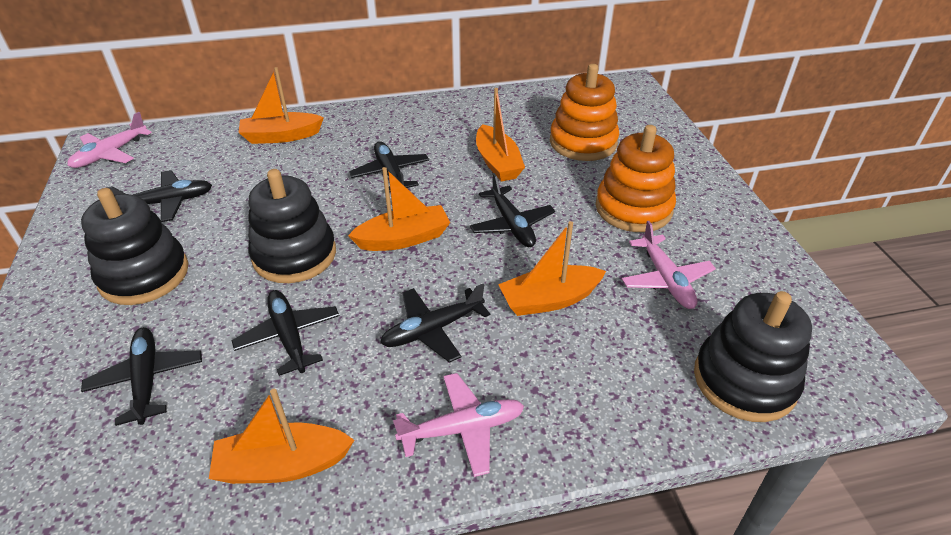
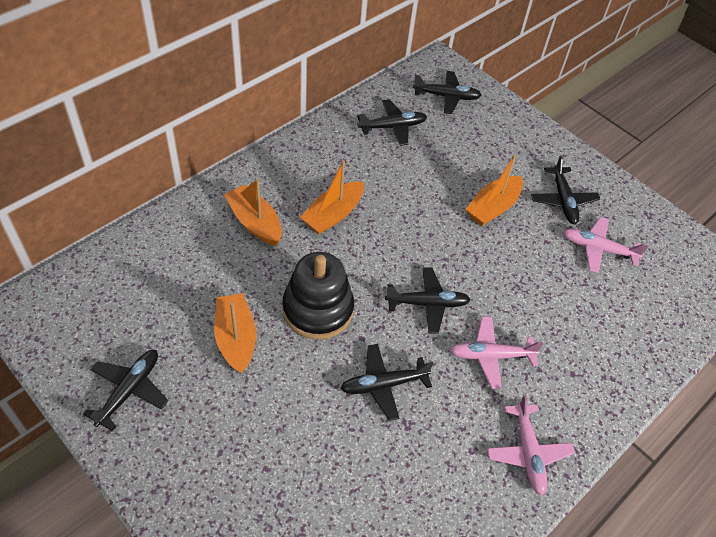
black stacking toy: 3 -> 1
orange boat: 5 -> 4
orange stacking toy: 2 -> 0

